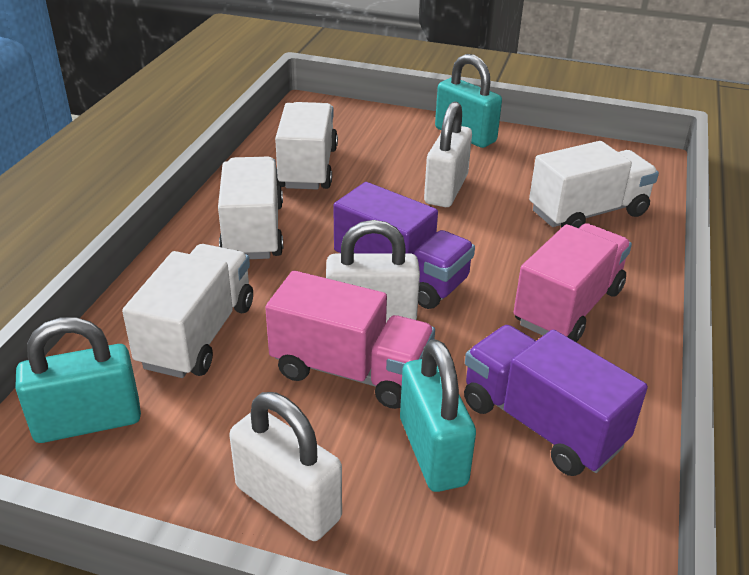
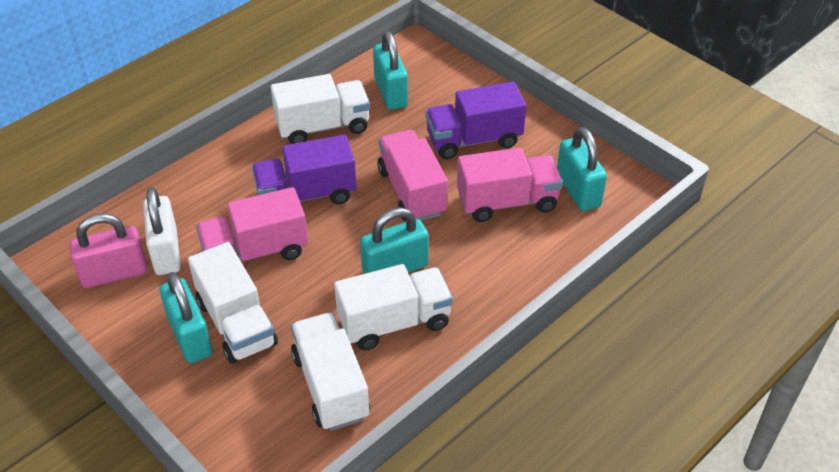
pink padlock: 0 -> 1
pink truck: 2 -> 3
turquoise padlock: 3 -> 4
white padlock: 3 -> 1

